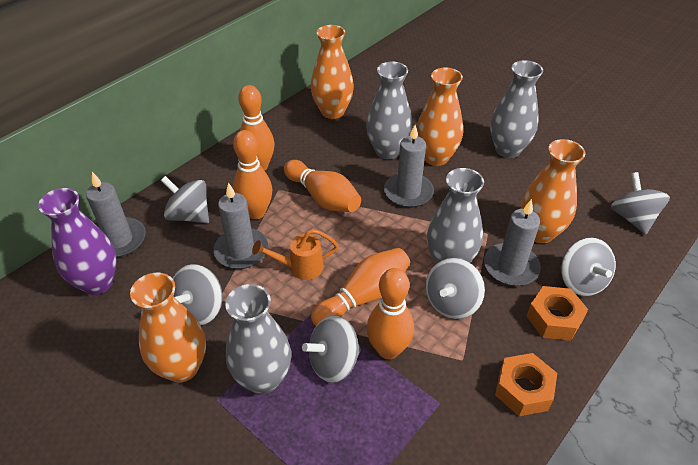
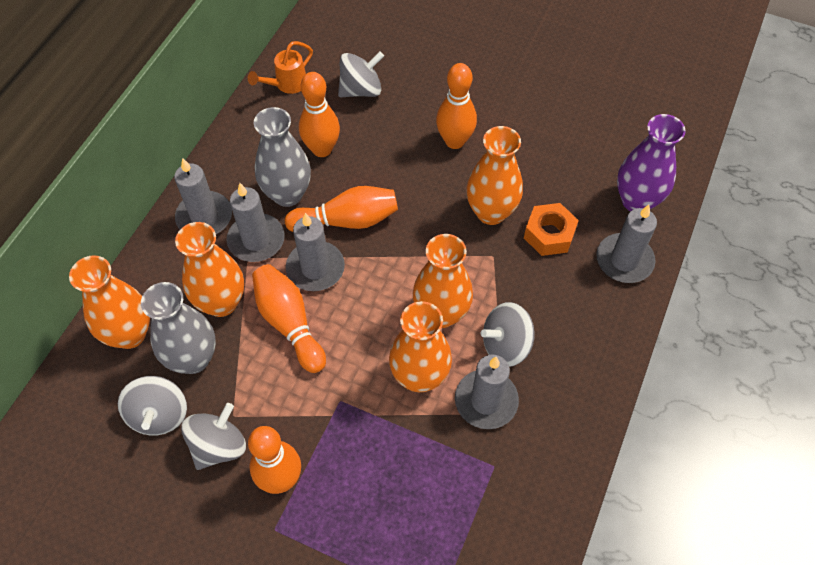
grey candle: 4 -> 5
grey spinning top: 6 -> 4
grey vase: 4 -> 2
orange nut: 2 -> 1
orange vase: 4 -> 5

